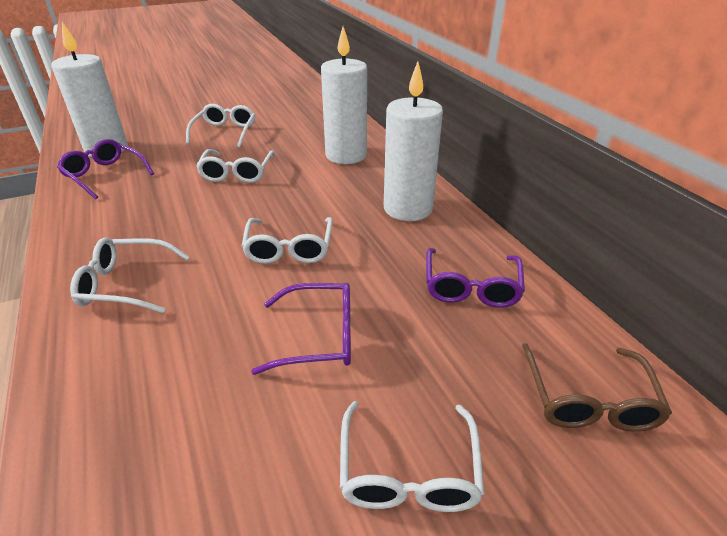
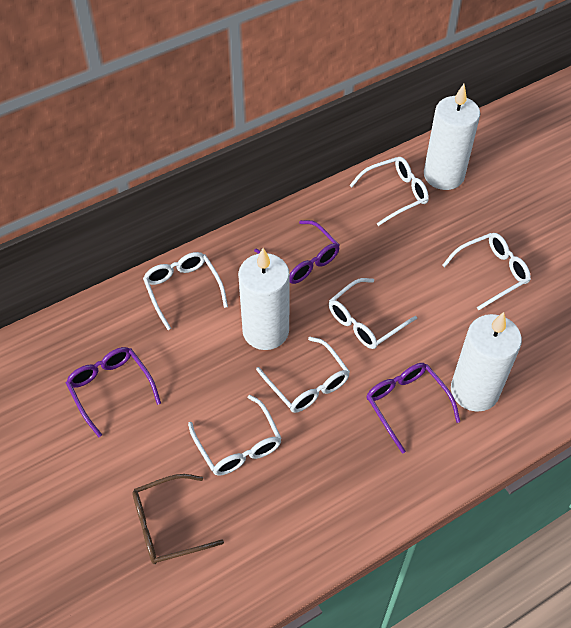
white glasses: 5 -> 6

